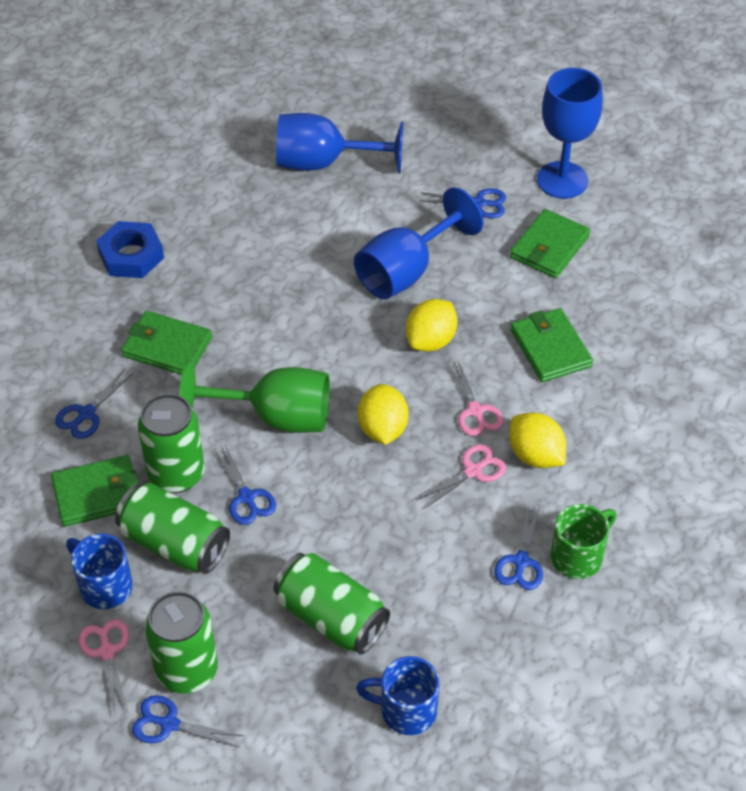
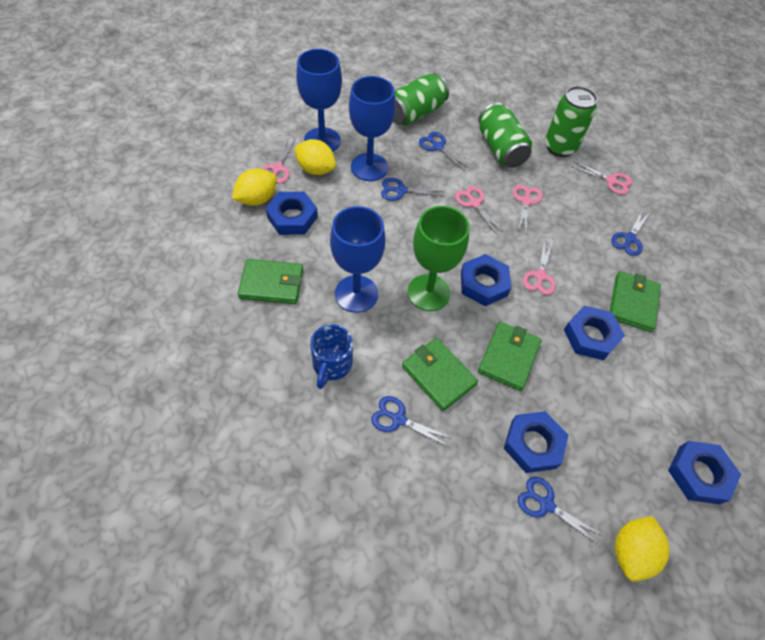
blue mug: 2 -> 1
blue nut: 1 -> 5
green can: 4 -> 3
green mug: 1 -> 0
pink scissors: 3 -> 5

